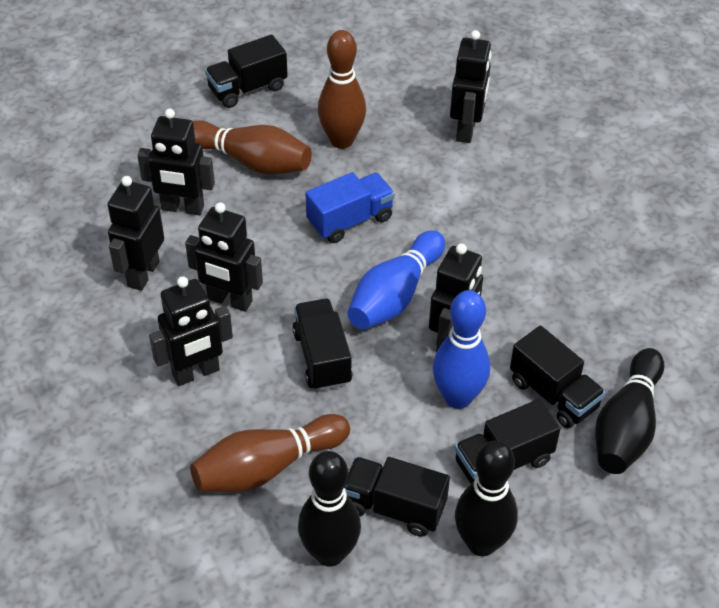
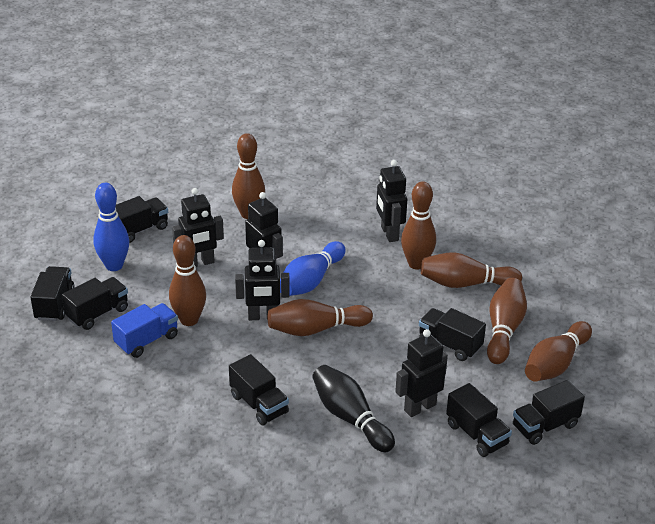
black bowling pin: 3 -> 1
black robot: 6 -> 5
black truck: 5 -> 7
brown bowling pin: 3 -> 7

